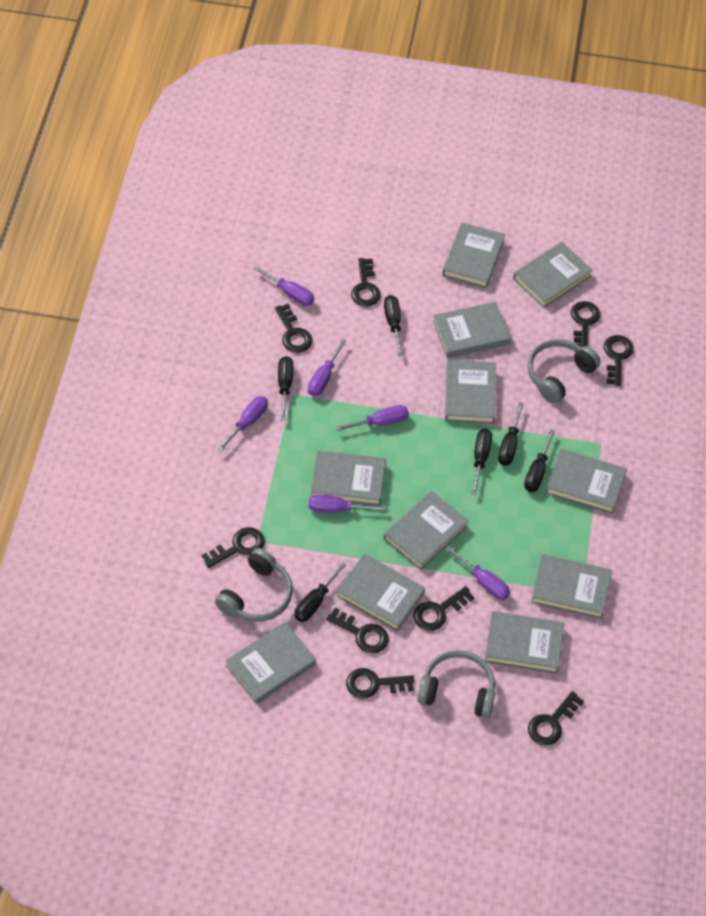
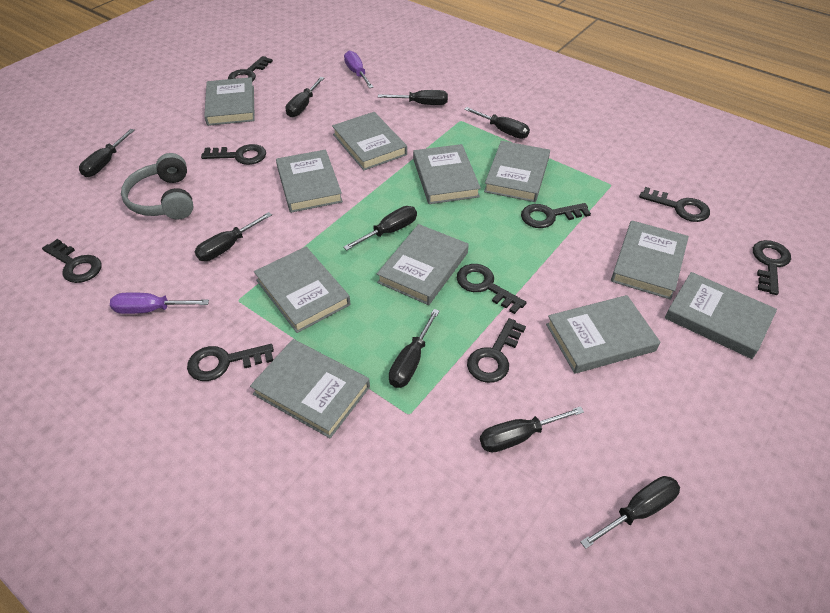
black screwdriver: 6 -> 9
grey headphones: 3 -> 1
purple screwdriver: 6 -> 2

